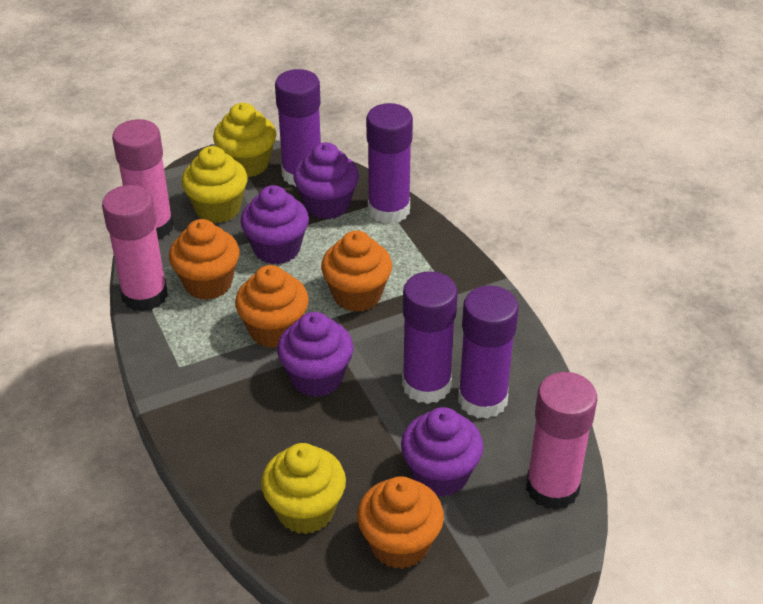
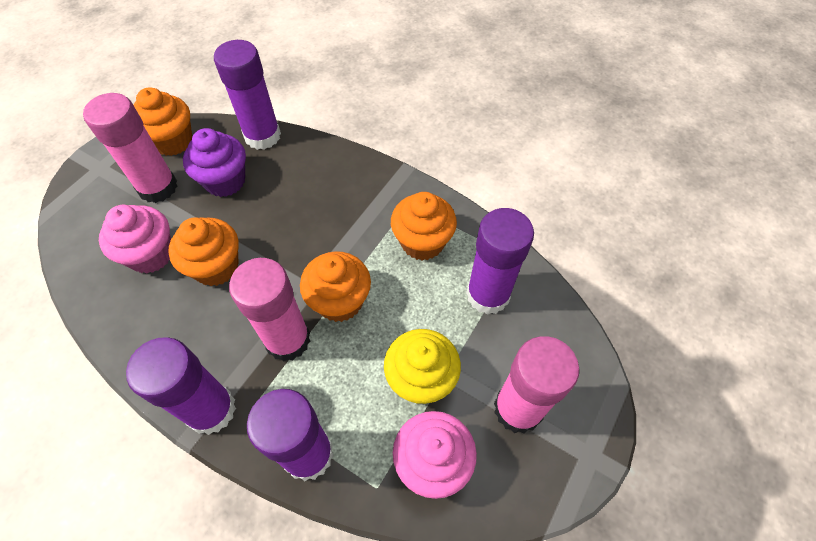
pink cupcake: 0 -> 2
purple cupcake: 4 -> 1
yellow cupcake: 3 -> 1

